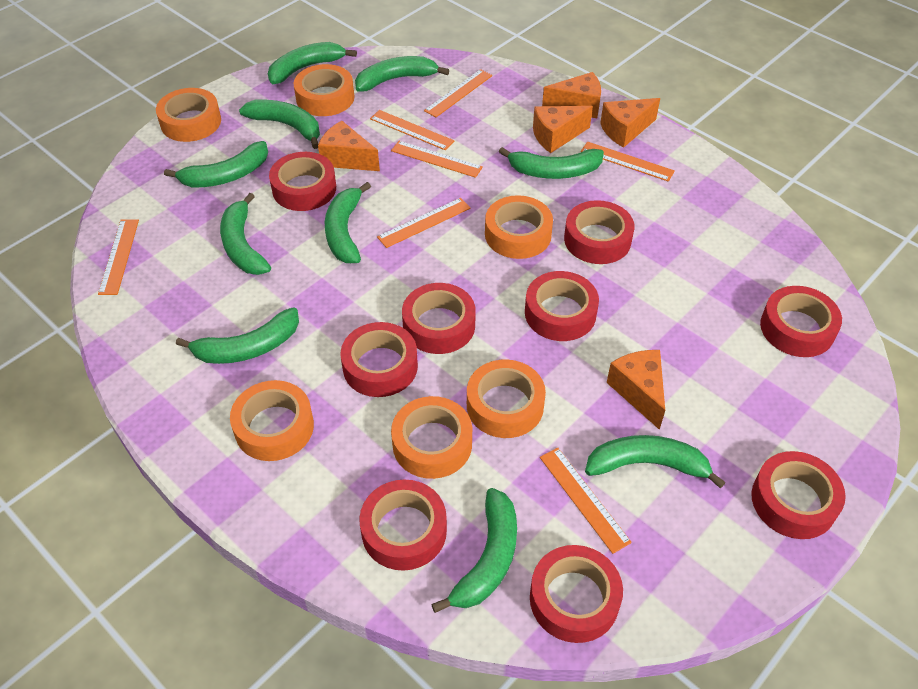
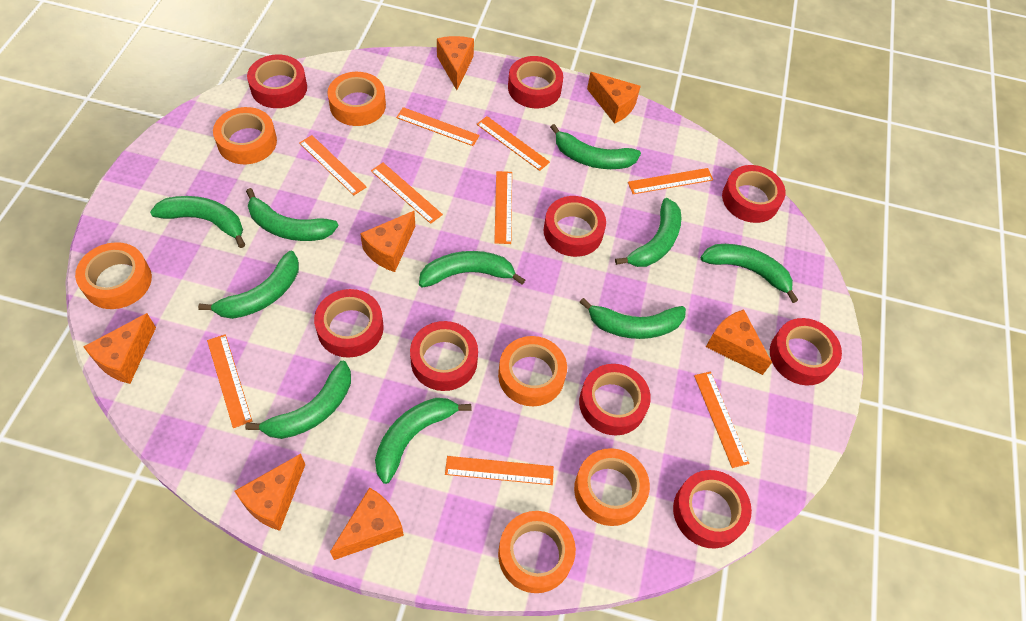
orange cheese: 5 -> 7
orange ruler: 7 -> 9

